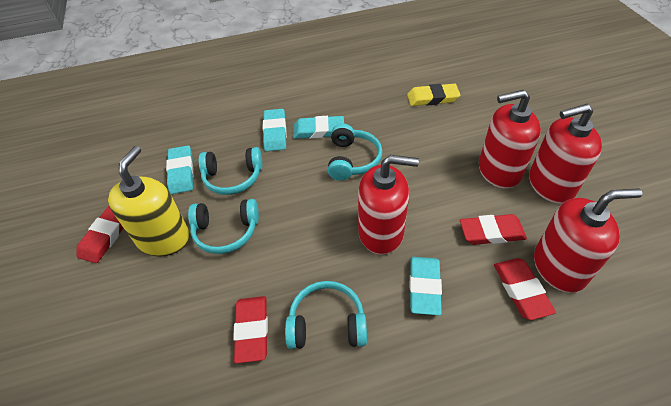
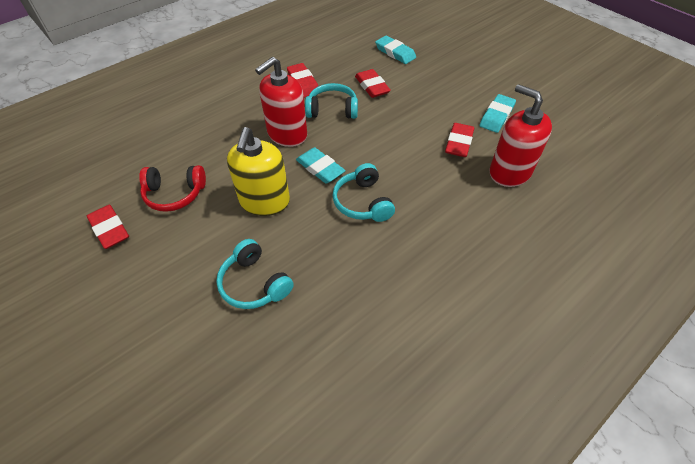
red headphones: 0 -> 1
red soap dispenser: 4 -> 2
turquoise eraser: 4 -> 3
turquoise headphones: 4 -> 3
yellow eraser: 1 -> 0

